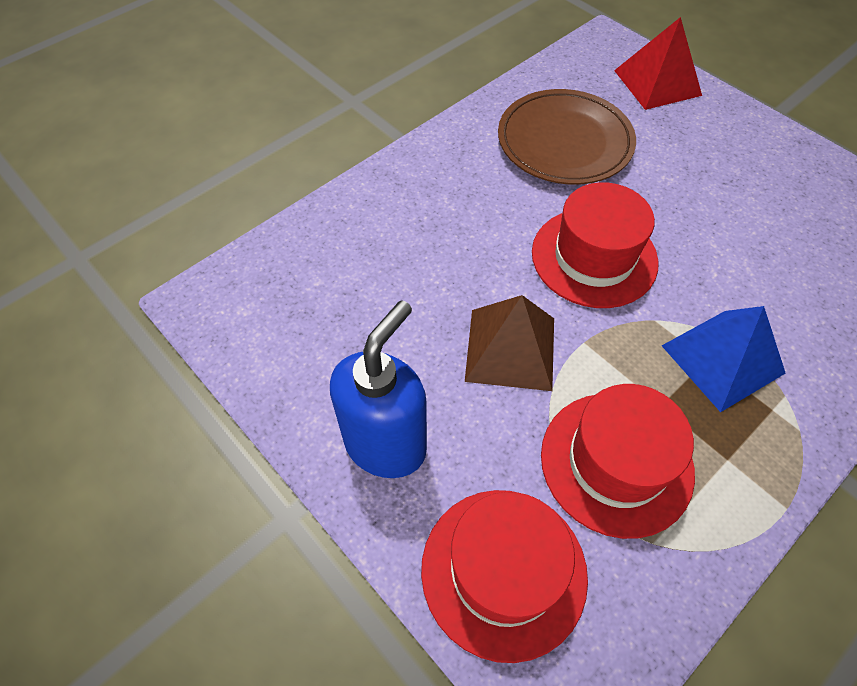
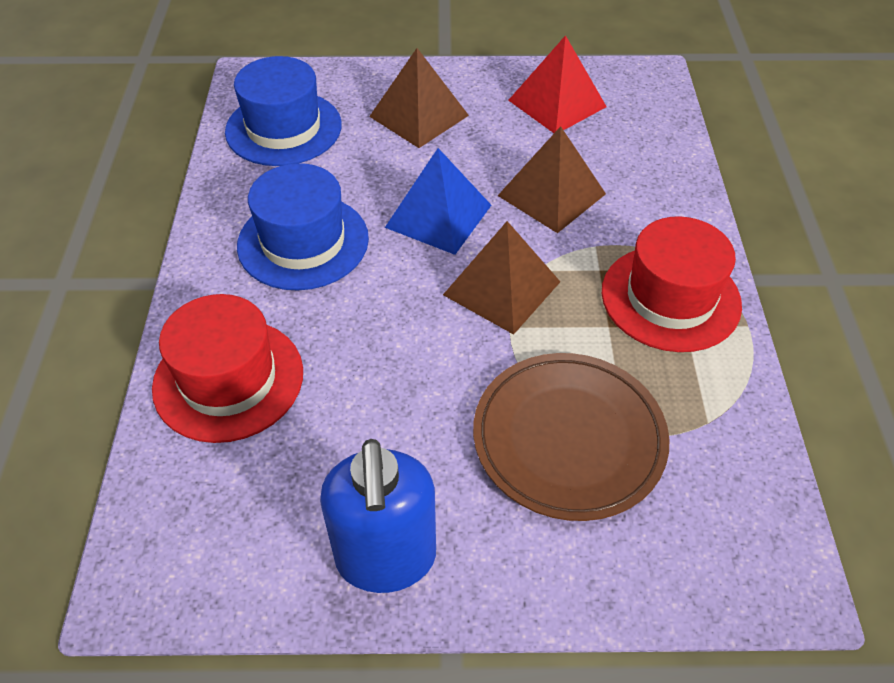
blue hat: 0 -> 2
brown pyramid: 1 -> 3
red hat: 3 -> 2

